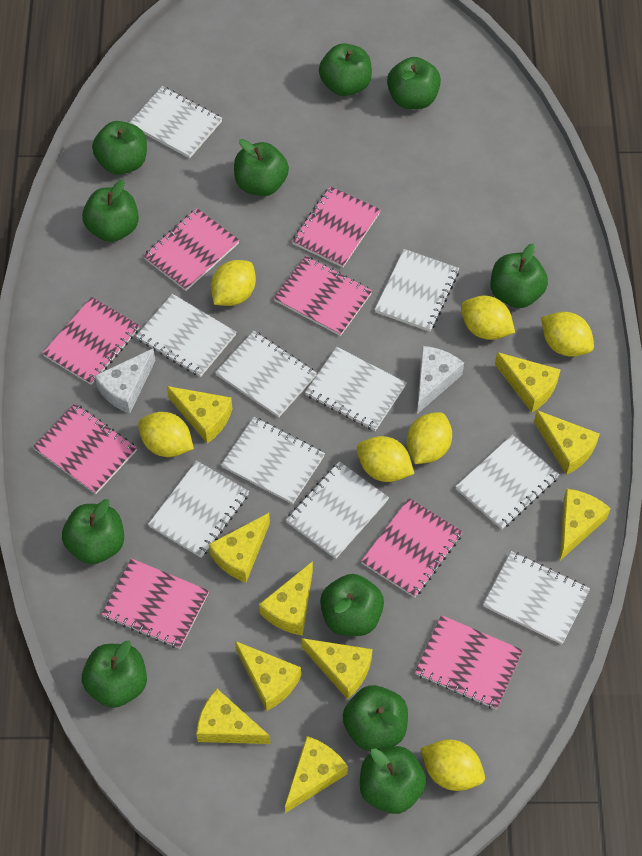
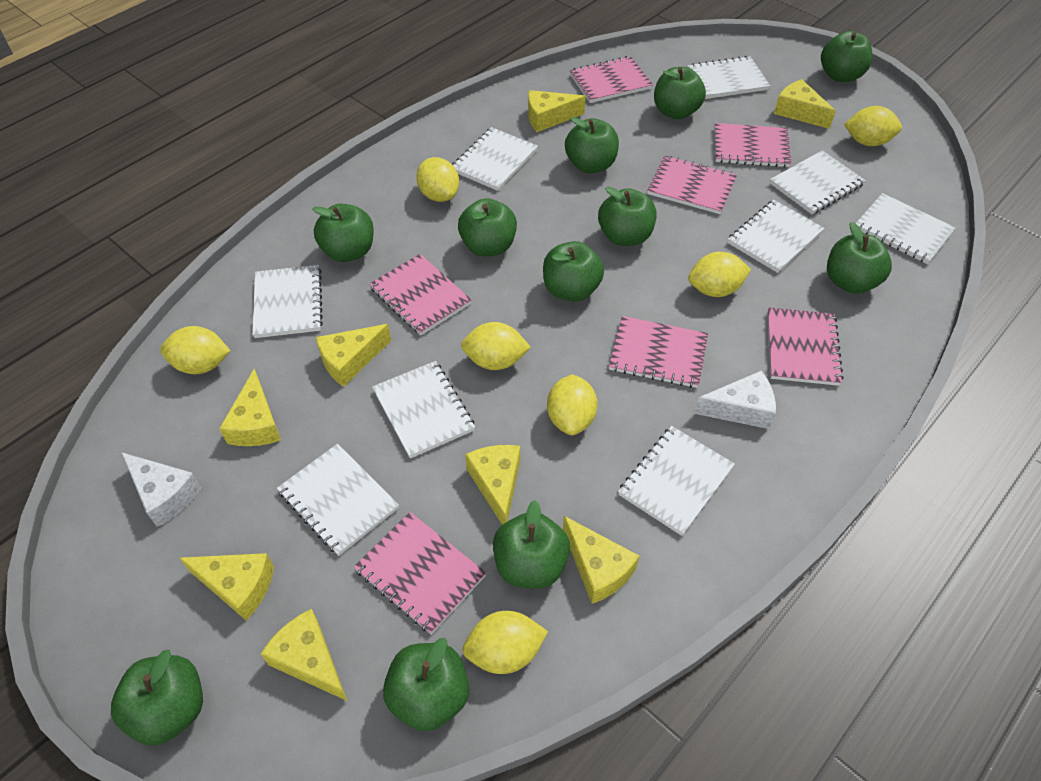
pink notebook: 8 -> 7
white notebook: 10 -> 9
yellow cheese: 10 -> 8

